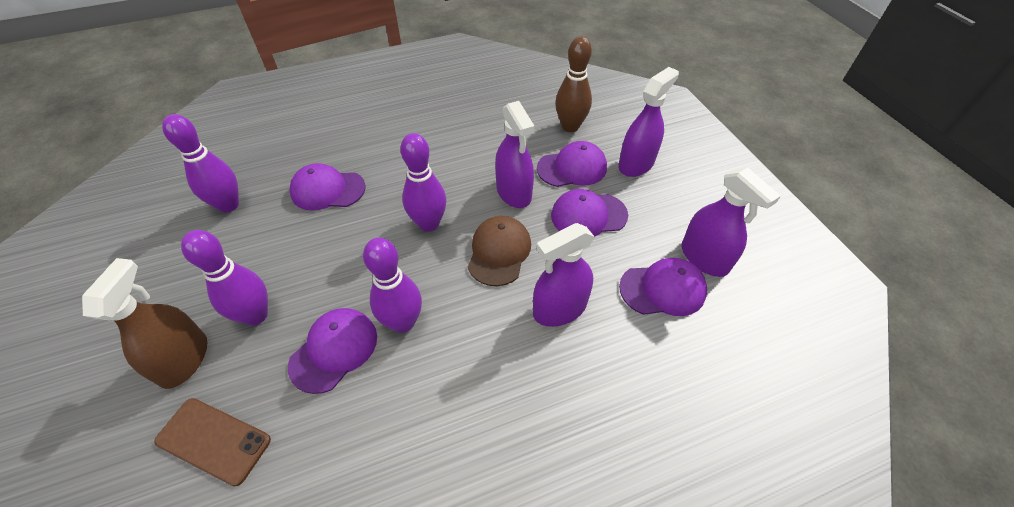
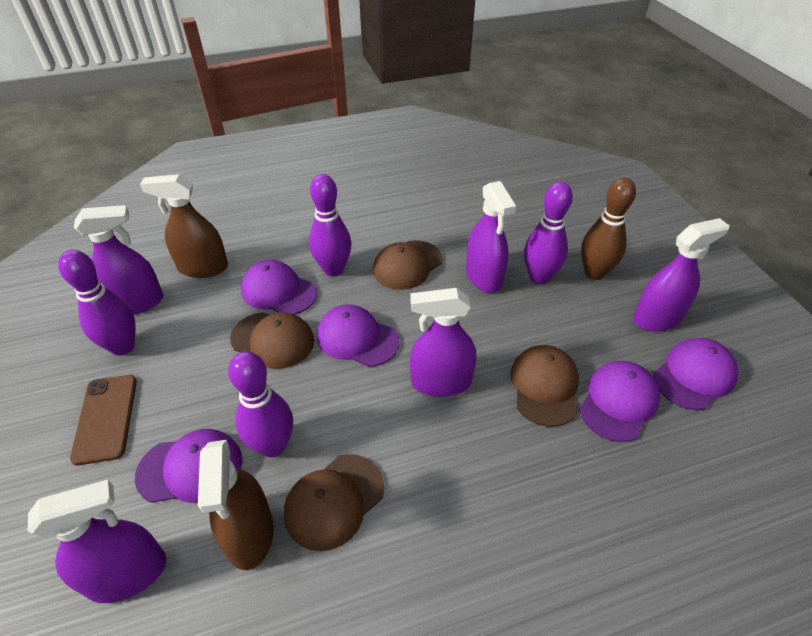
brown cap: 1 -> 4
brown spray bottle: 1 -> 2
purple spray bottle: 4 -> 5

